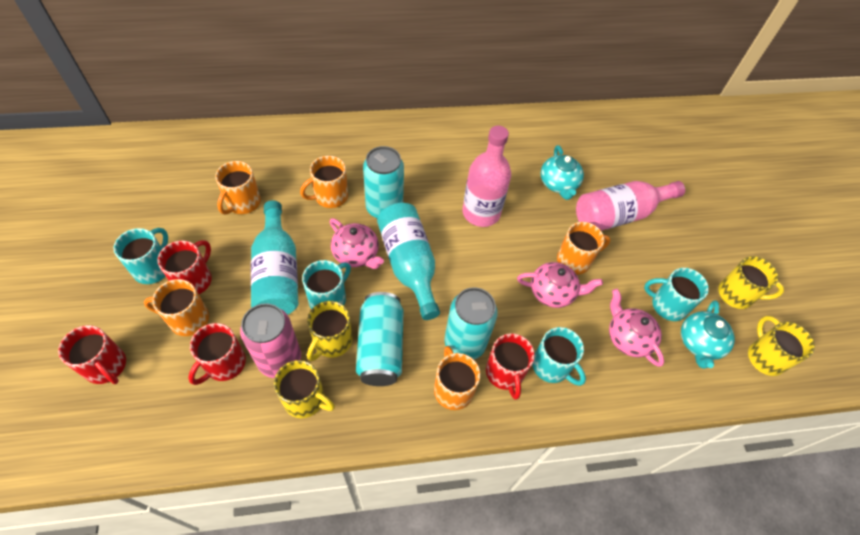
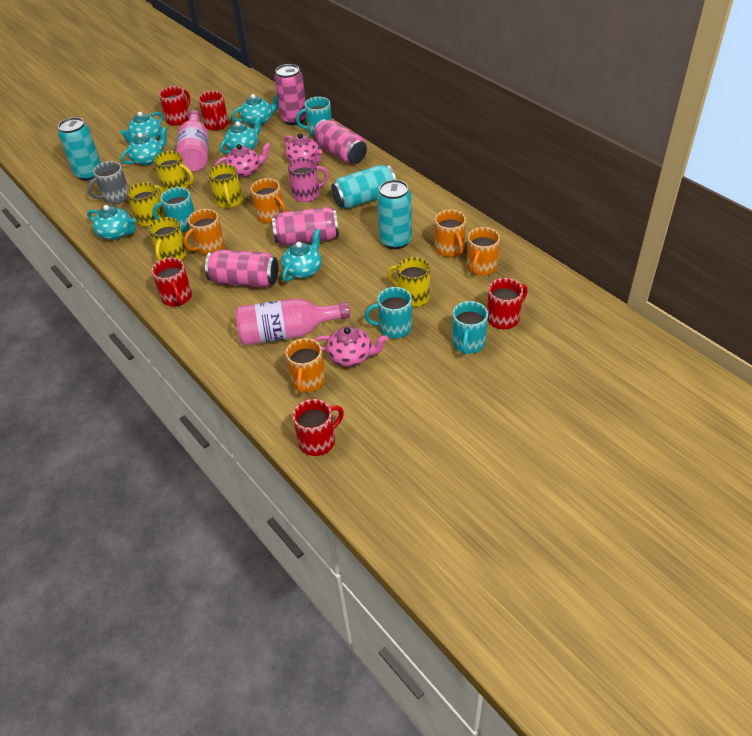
grey mug: 0 -> 1
pink can: 1 -> 4
pink mug: 0 -> 1
red mug: 4 -> 5
turquoise bottle: 2 -> 0
turquoise teapot: 2 -> 6
yellow mug: 4 -> 5

